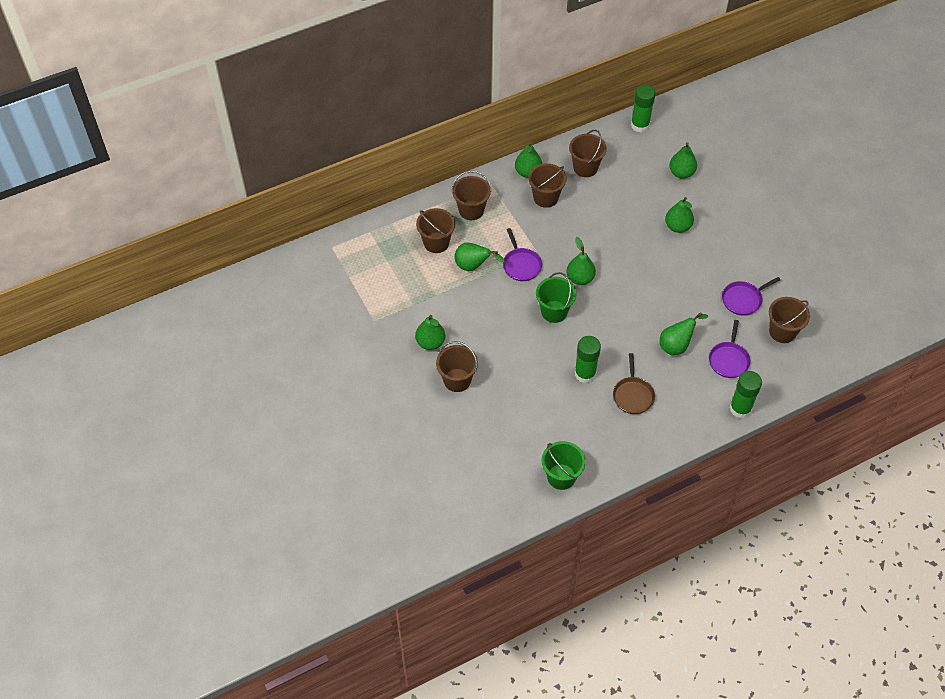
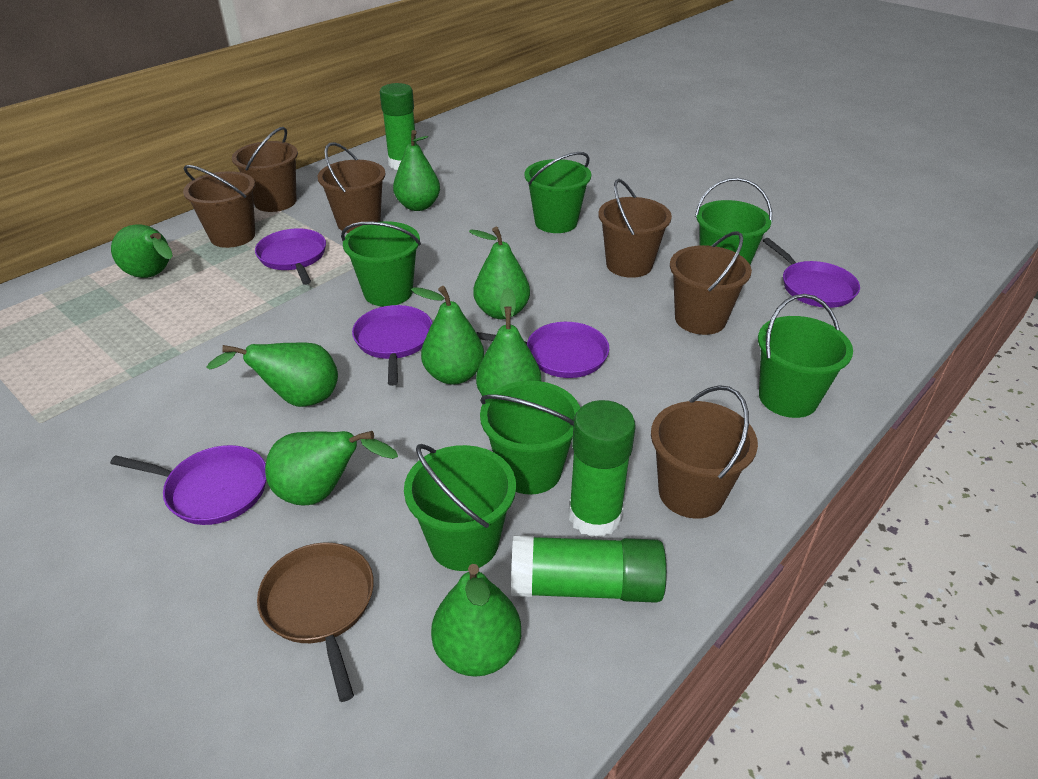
green bucket: 2 -> 6
green pear: 7 -> 8
purple pan: 3 -> 5

